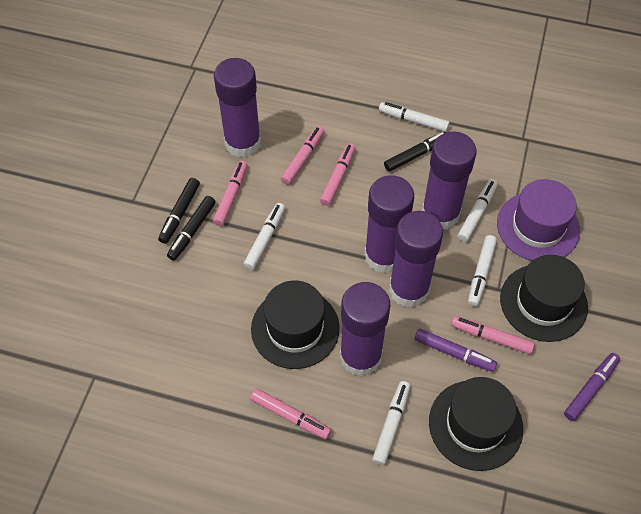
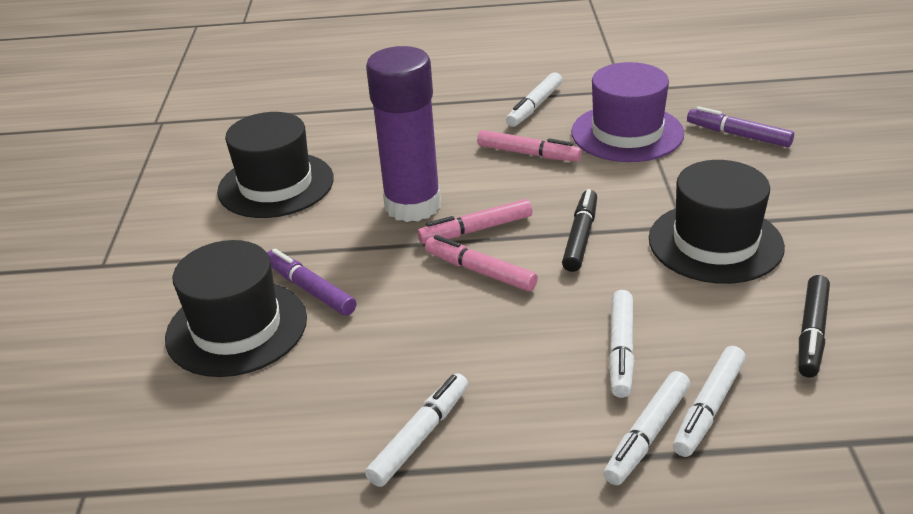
black marker: 3 -> 2
pink marker: 5 -> 3
purple glue stick: 5 -> 1

